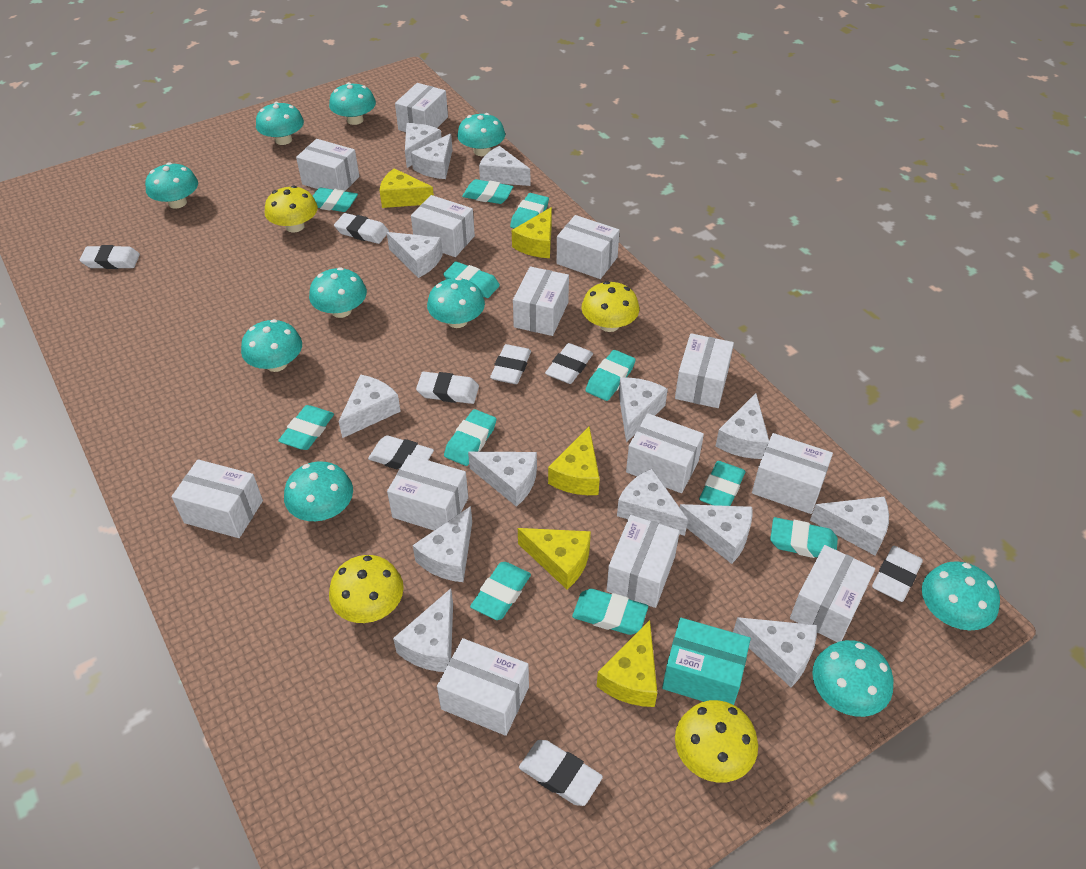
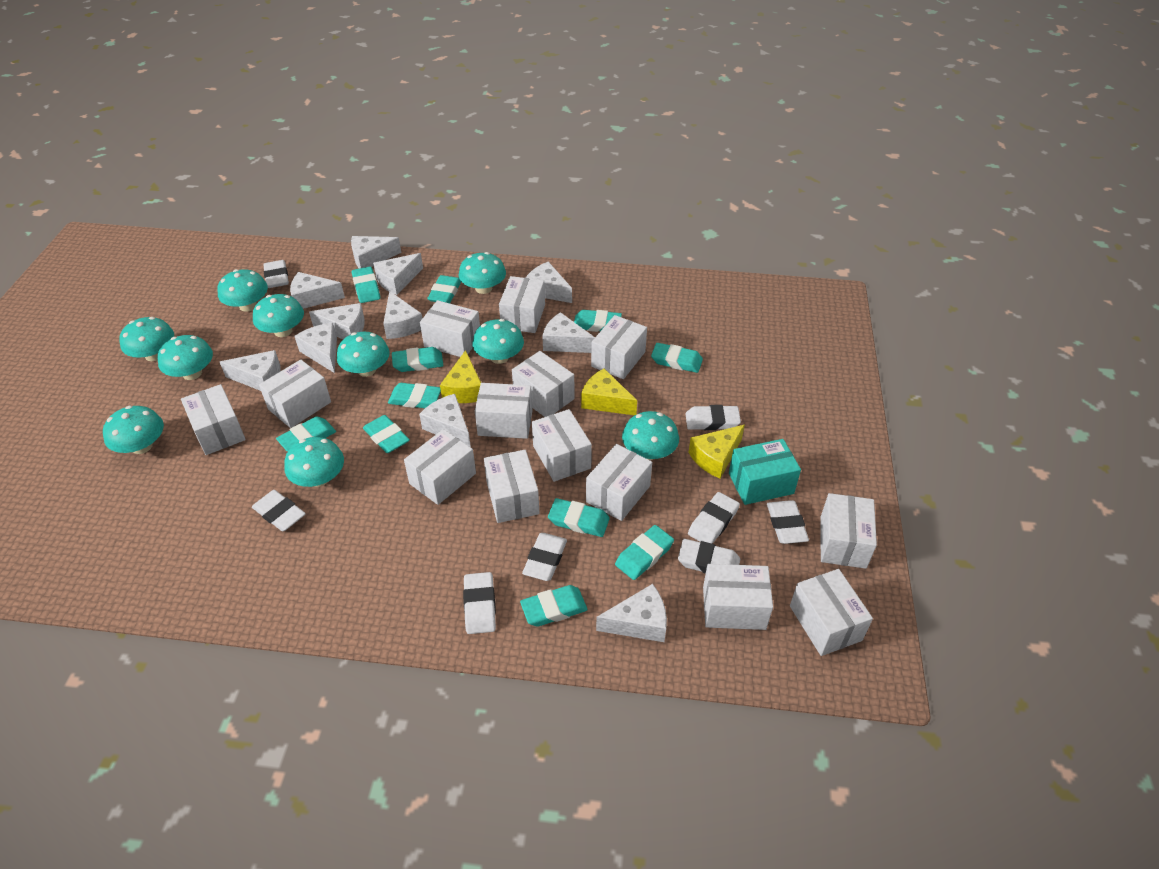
white box: 13 -> 14
white cheese: 14 -> 11
yellow cheese: 5 -> 3
yellow mushroom: 4 -> 0

